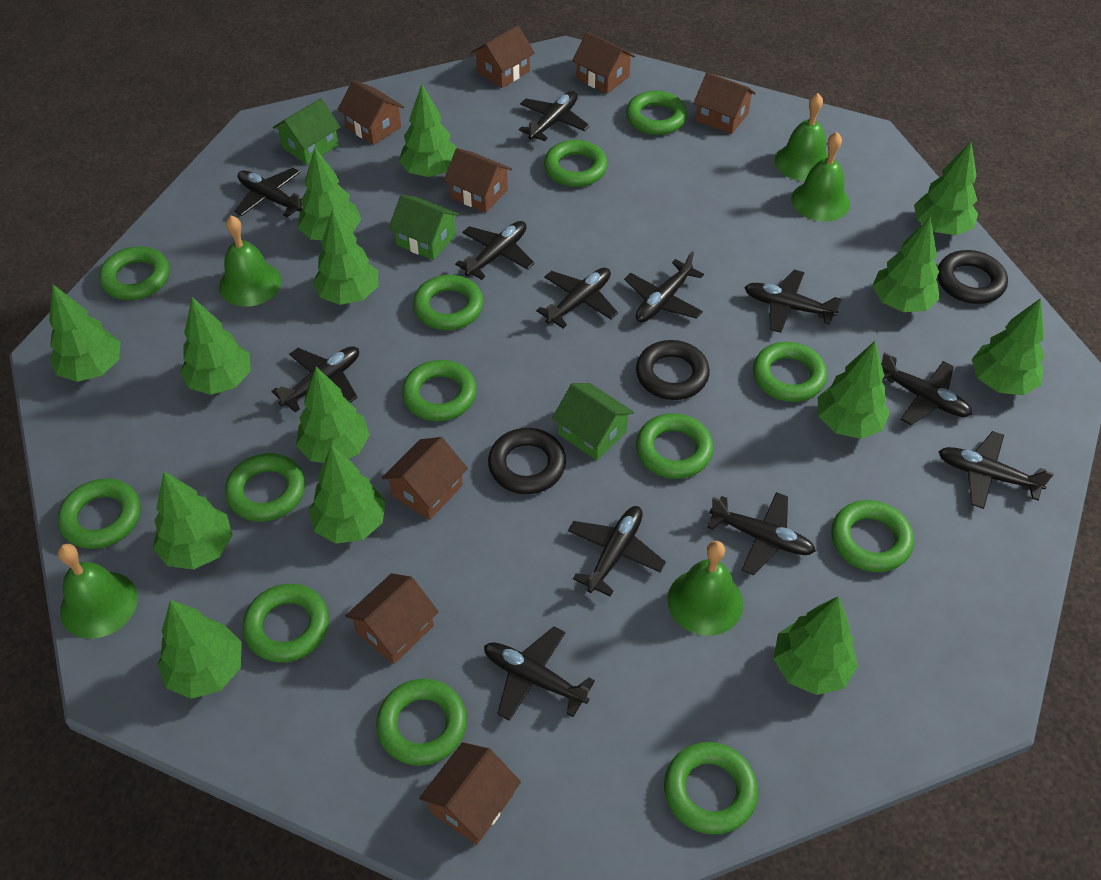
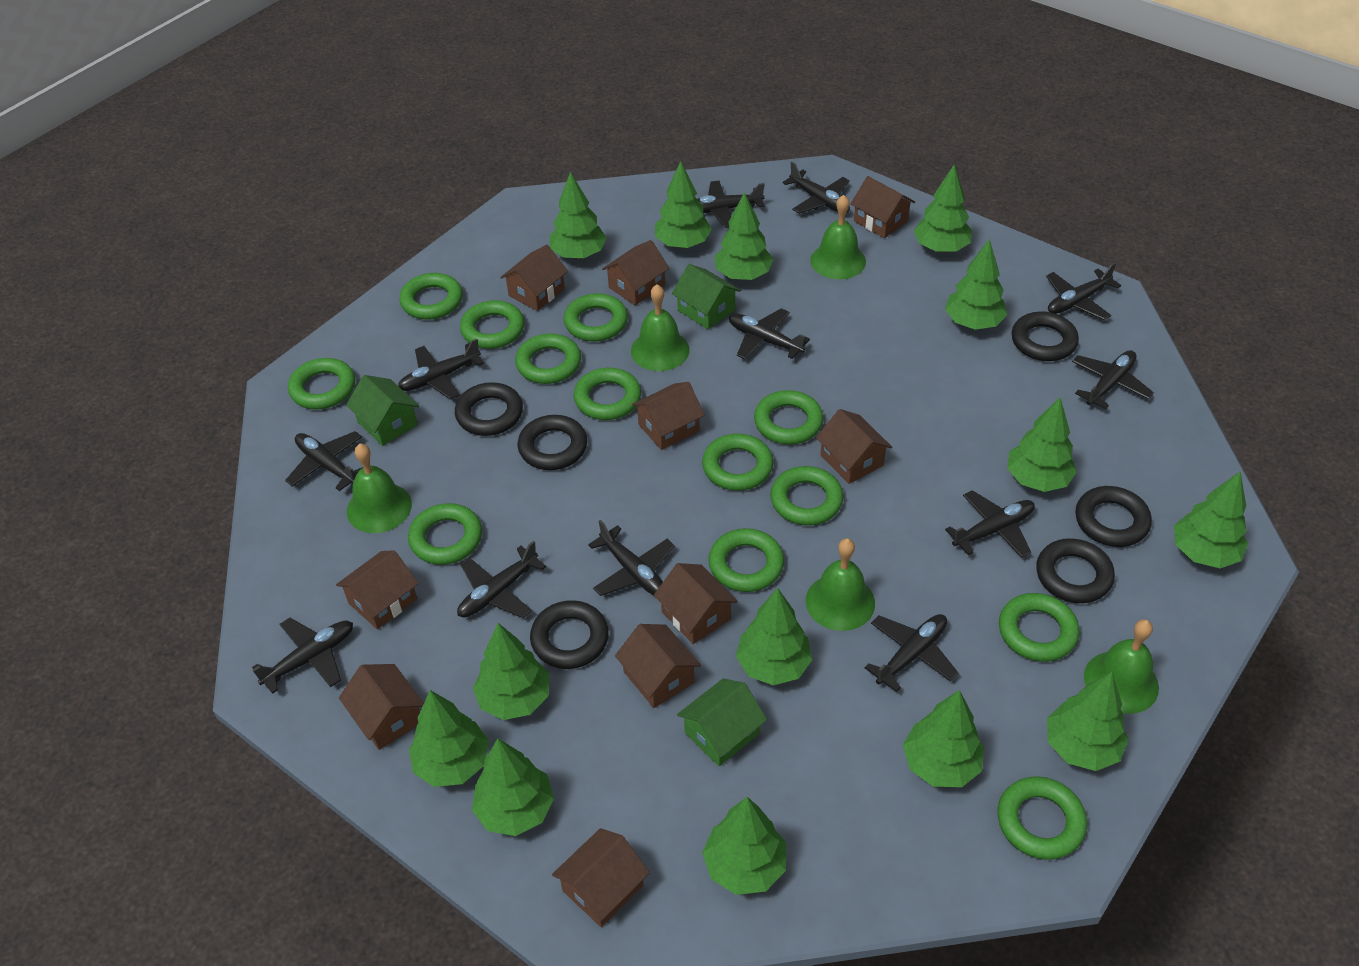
black ring: 3 -> 6
brown house: 8 -> 10

